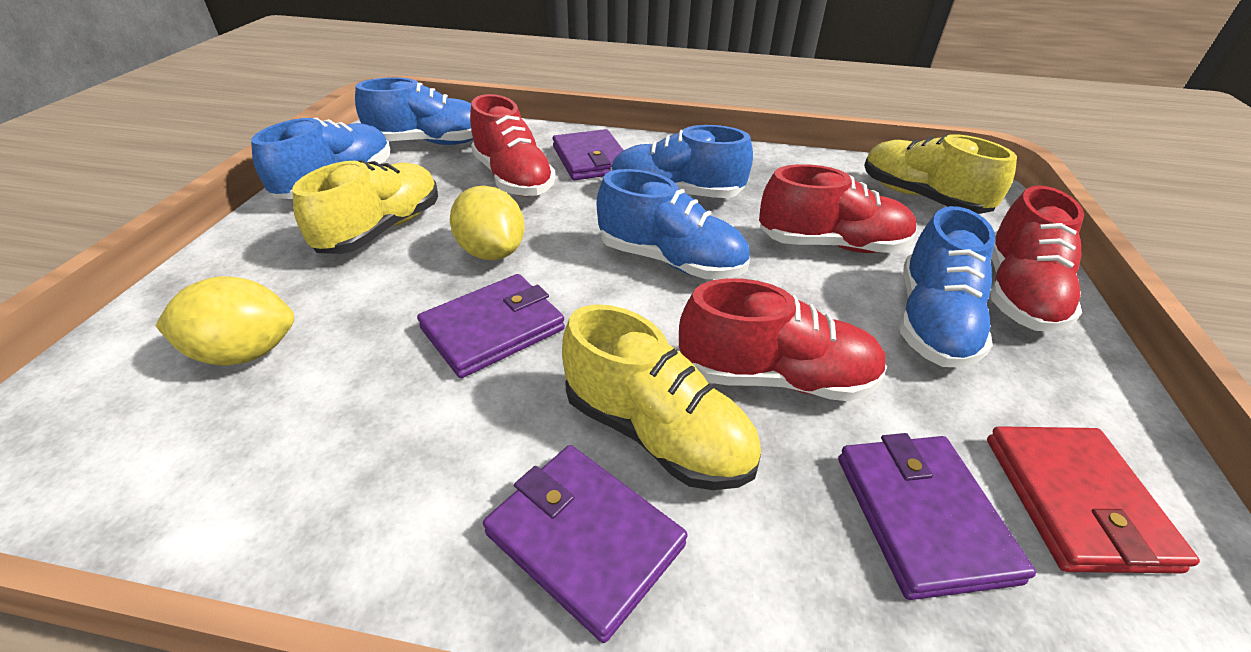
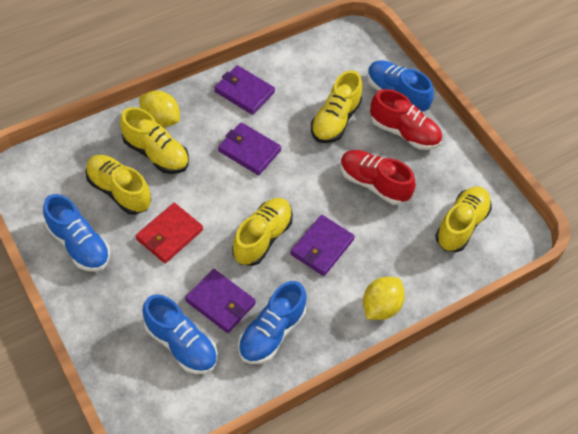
blue shoe: 5 -> 4
red shoe: 4 -> 2
yellow shoe: 3 -> 5

